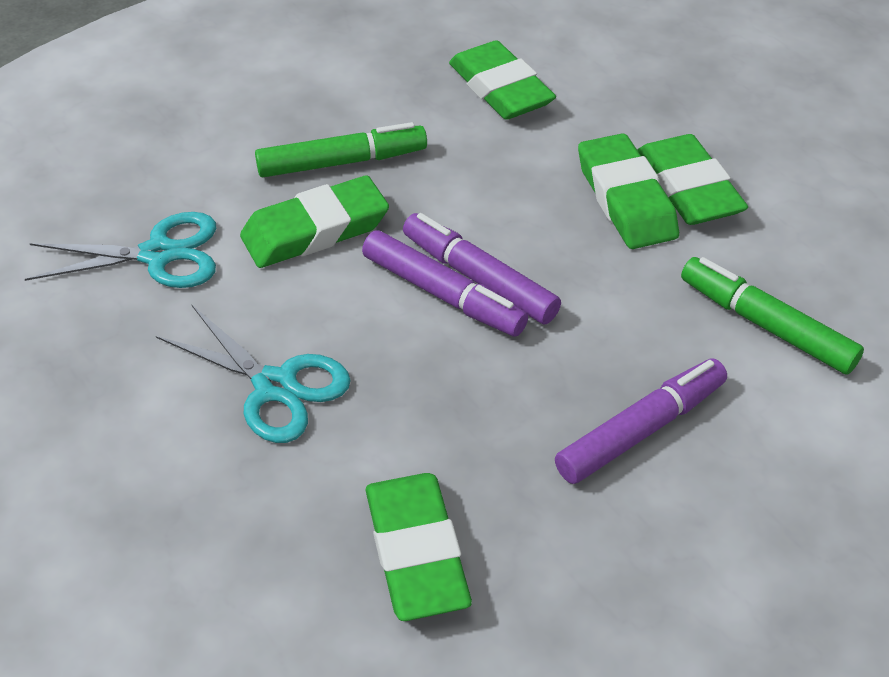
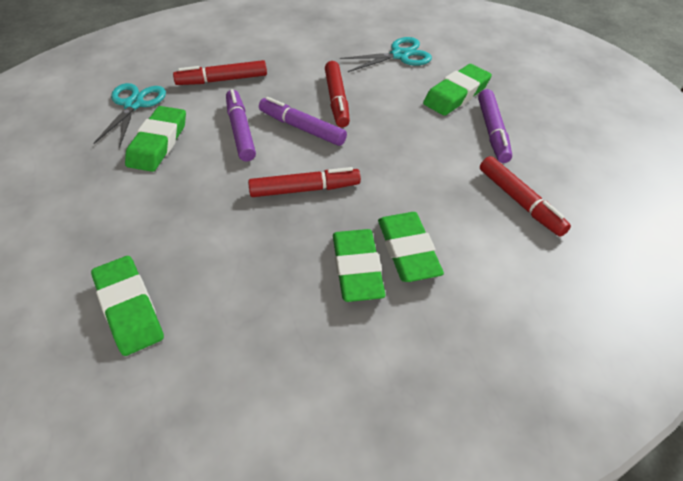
green marker: 2 -> 0
red marker: 0 -> 4

